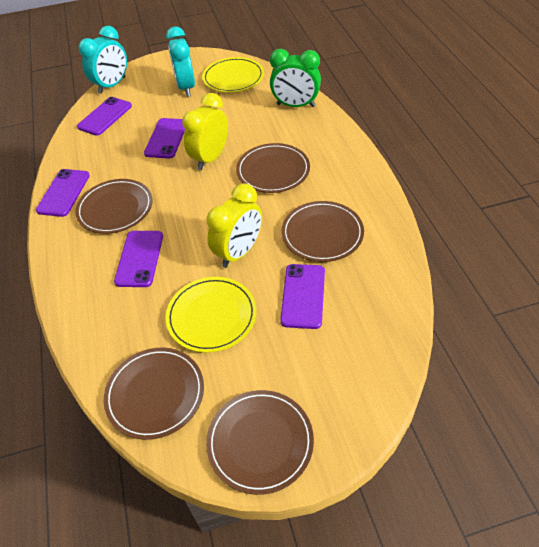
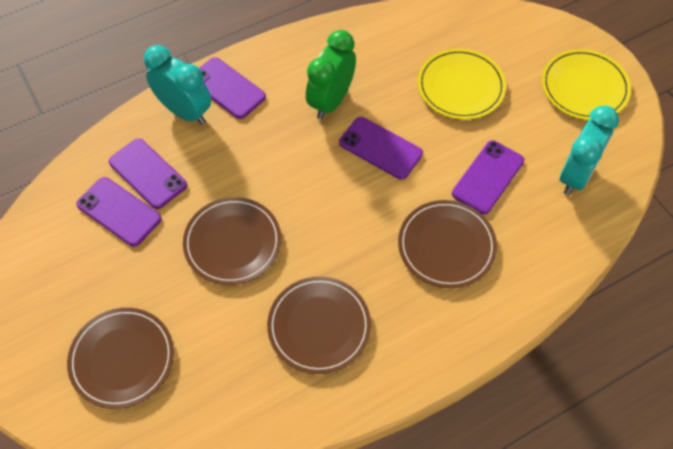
brown plate: 5 -> 4
yellow clock: 2 -> 0

